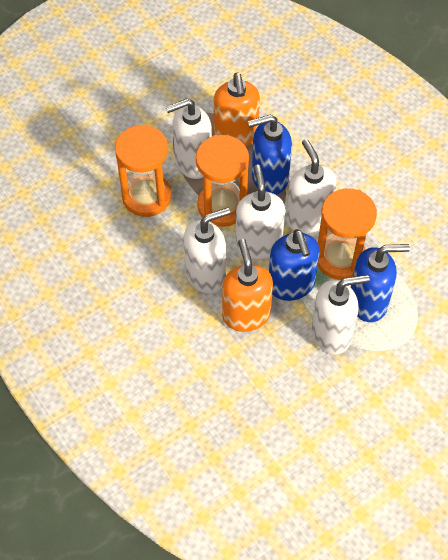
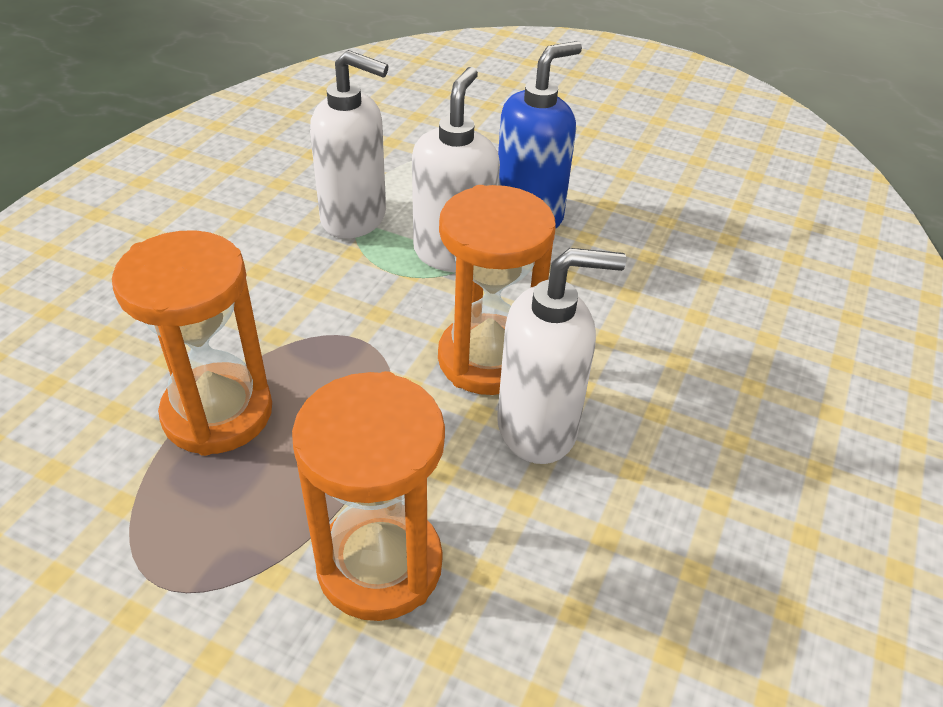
blue soap dispenser: 3 -> 1
orange soap dispenser: 2 -> 0
white soap dispenser: 5 -> 3

